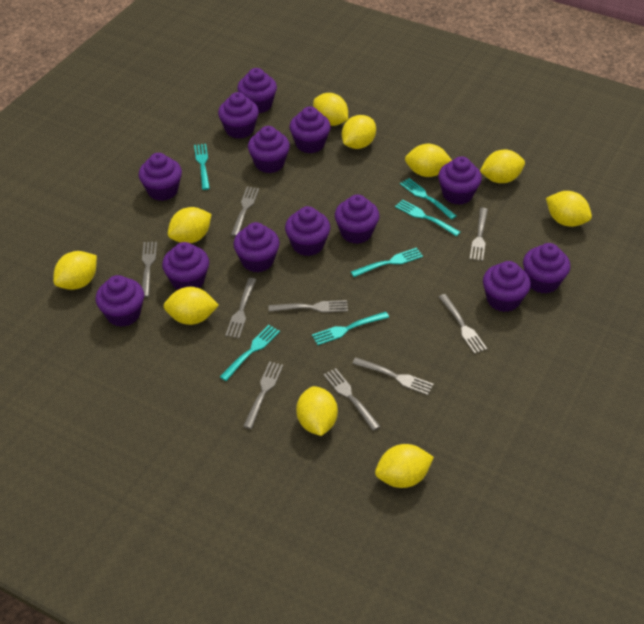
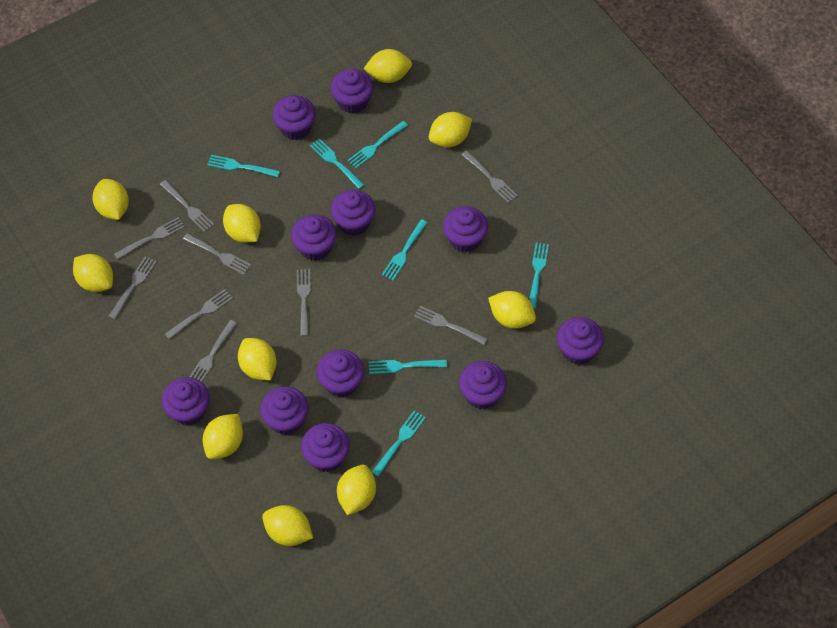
purple cupcake: 13 -> 11
turquoise fork: 6 -> 7

